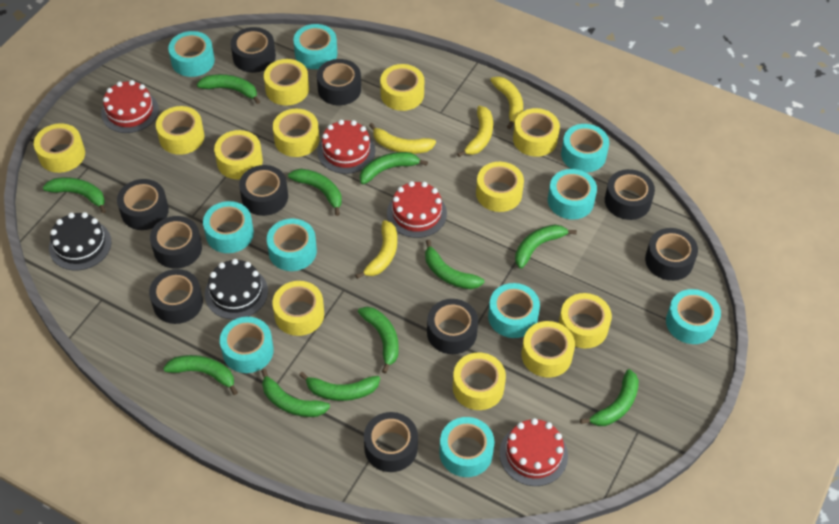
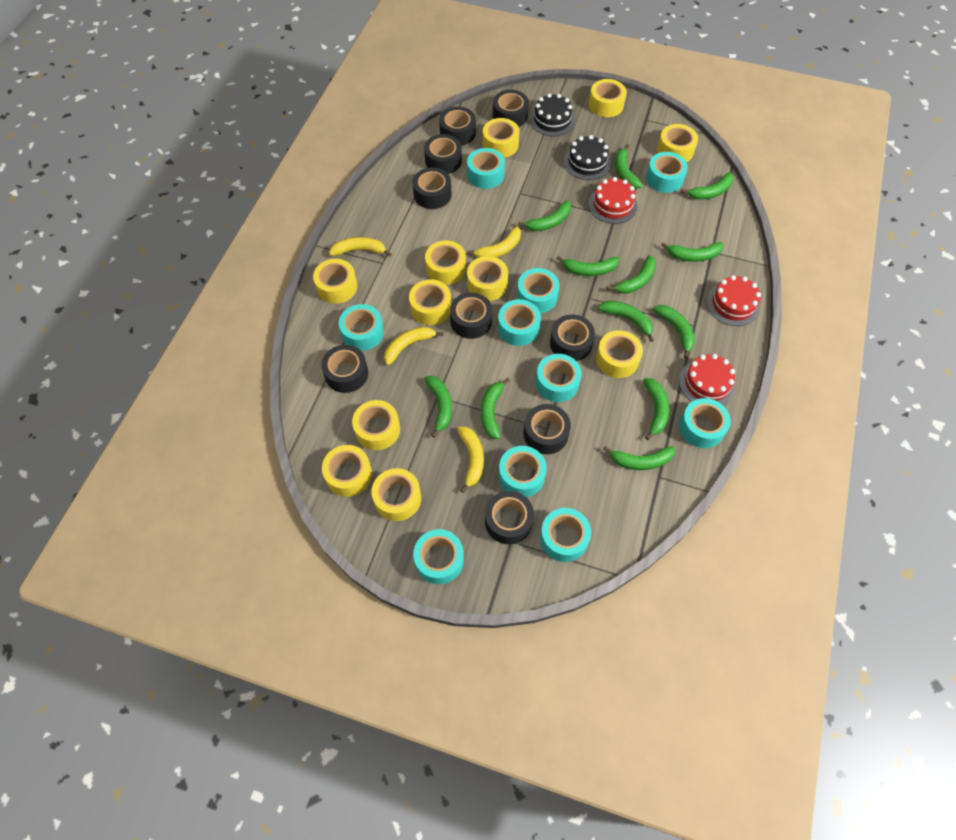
black tape: 10 -> 9
green banana: 11 -> 12
red cake: 4 -> 3
yellow tape: 12 -> 11

